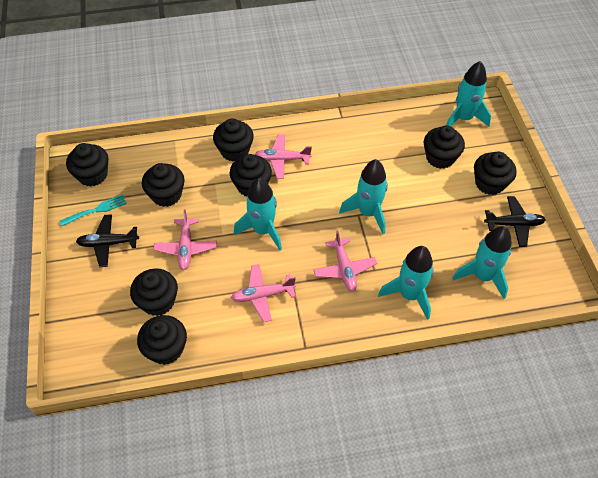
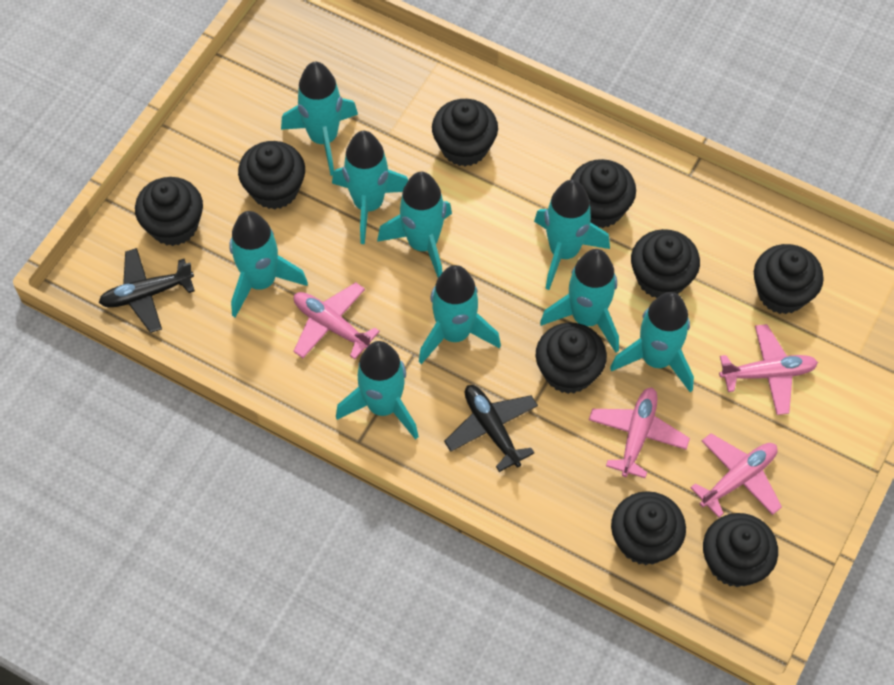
black cupcake: 8 -> 9
turquoise fork: 1 -> 0
turquoise rocket: 5 -> 9

